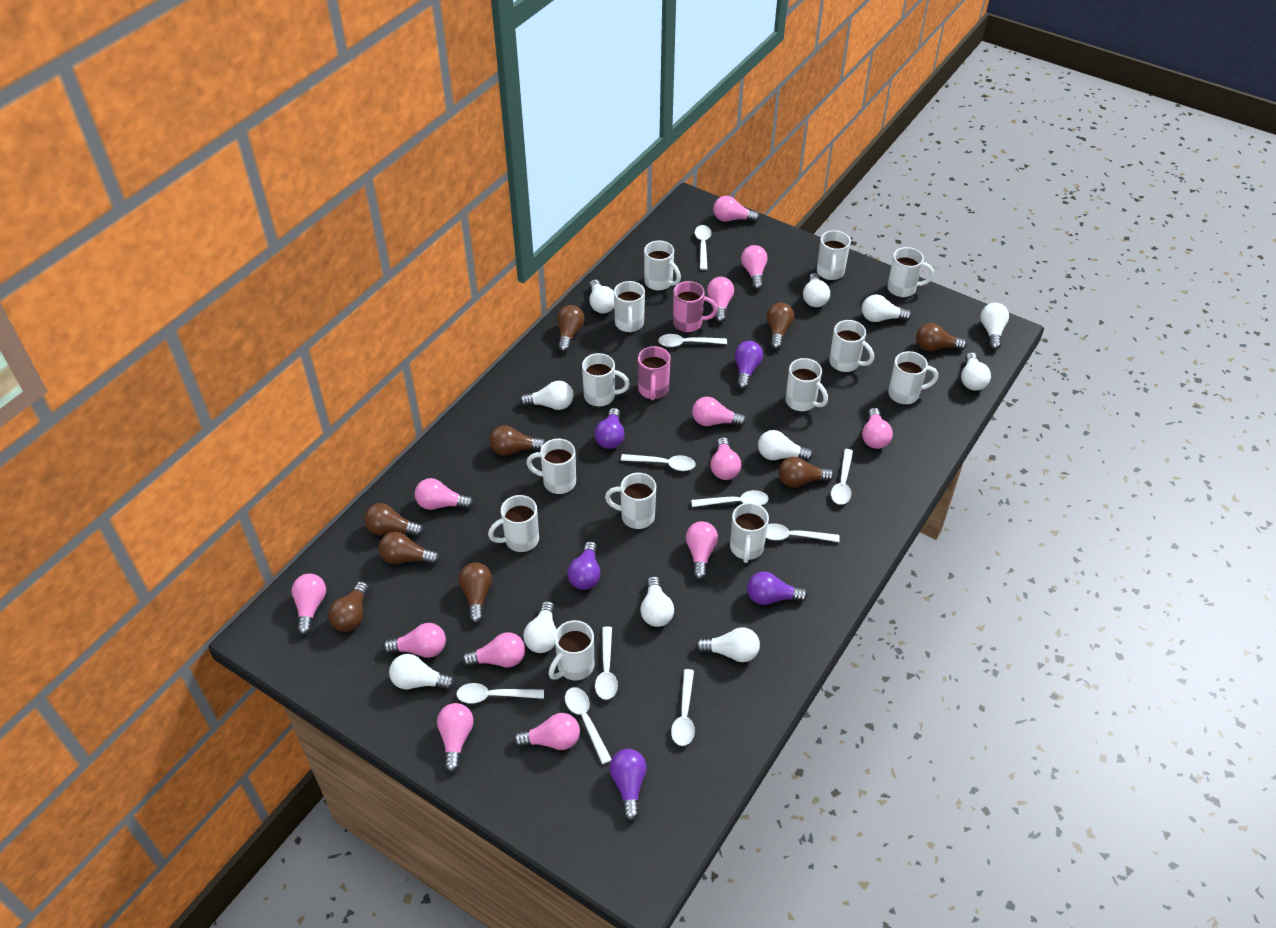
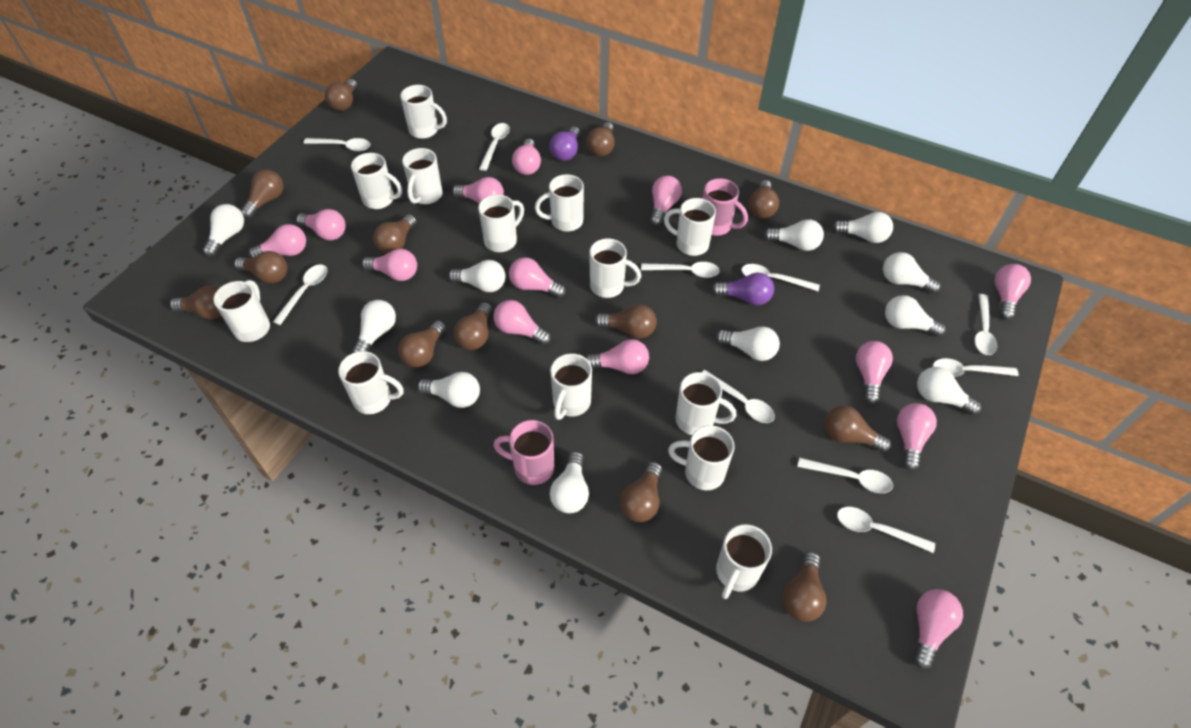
brown light bulb: 9 -> 13
purple light bulb: 5 -> 2

